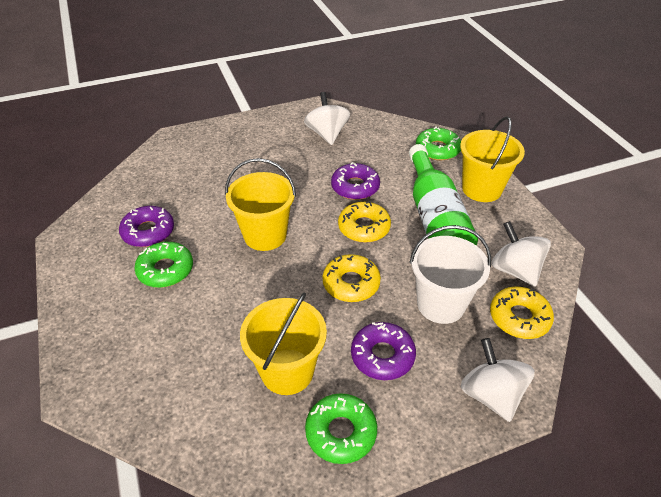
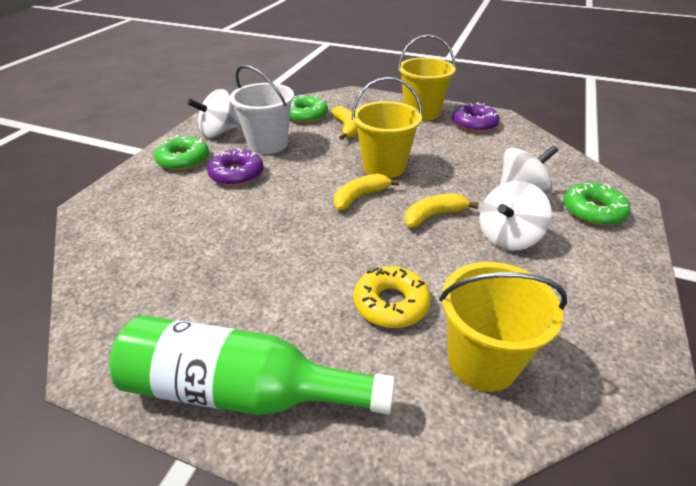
purple donut: 3 -> 2
yellow banana: 0 -> 3
yellow donut: 3 -> 1

